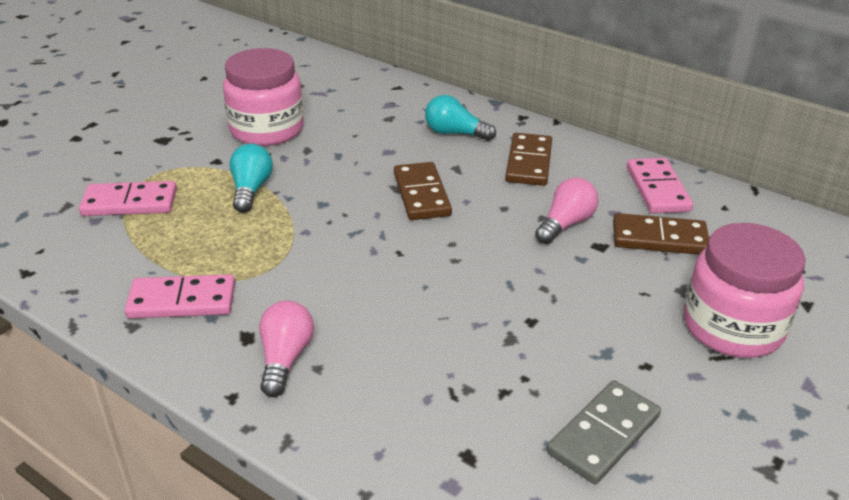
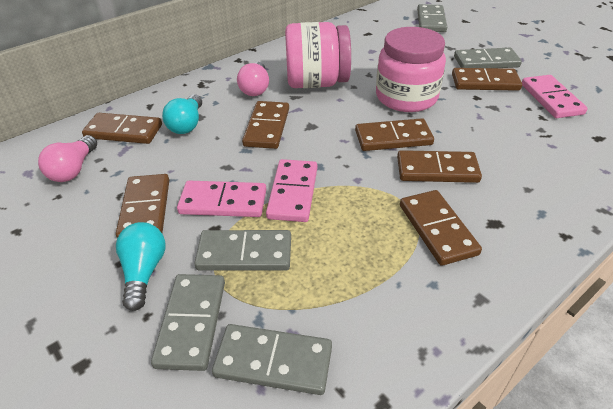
brown domino: 3 -> 7
grey domino: 1 -> 5

